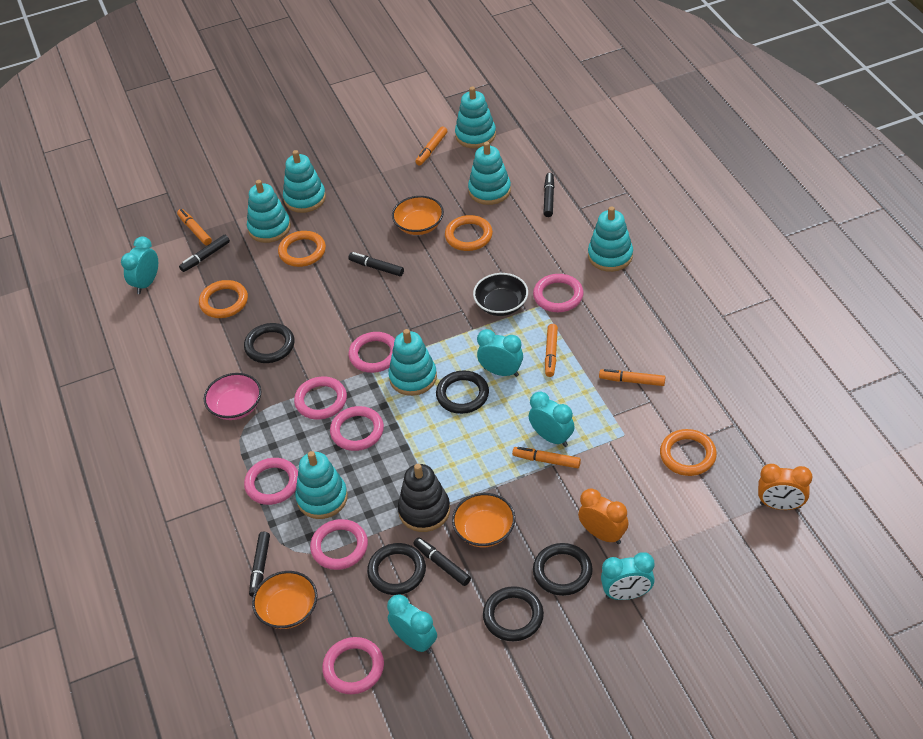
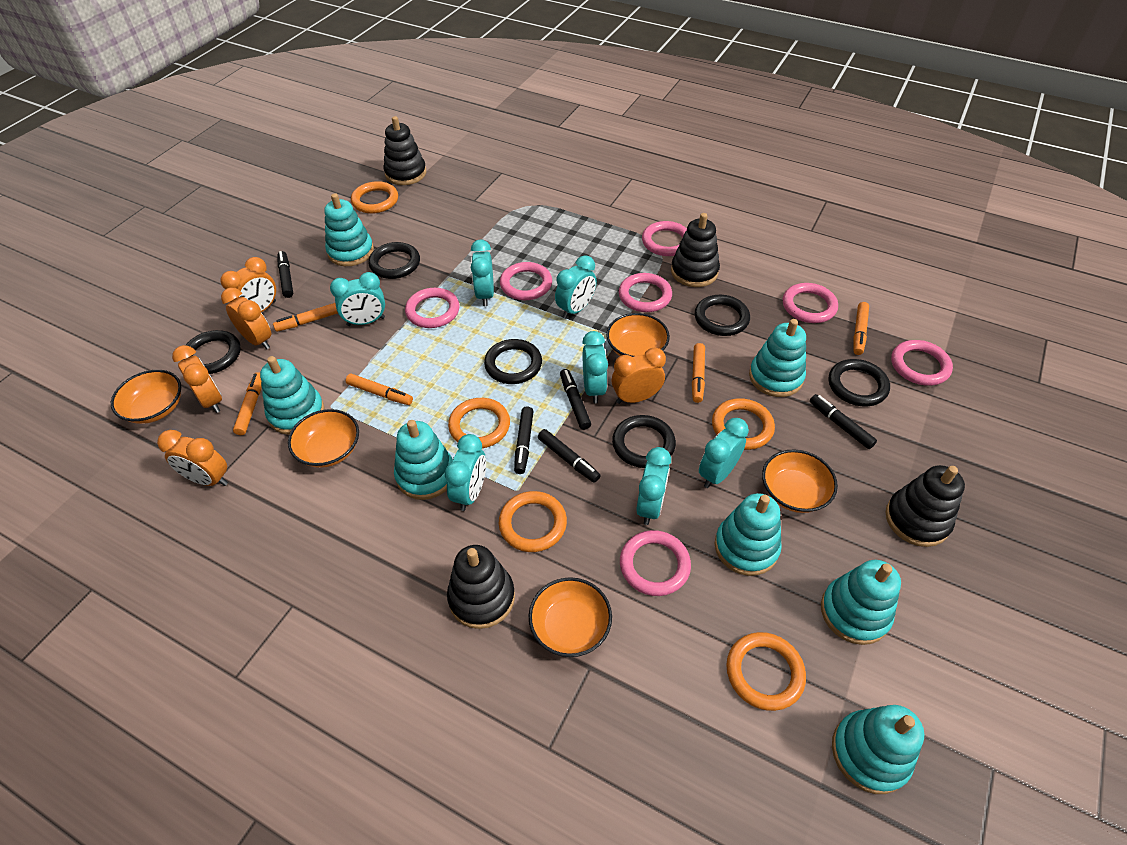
black bowl: 1 -> 0
black ring: 5 -> 6
black stacking toy: 1 -> 4
orange bowl: 3 -> 5
orange clock: 2 -> 5
orange ring: 4 -> 5
pink bowl: 1 -> 0
turquoise clock: 5 -> 7

